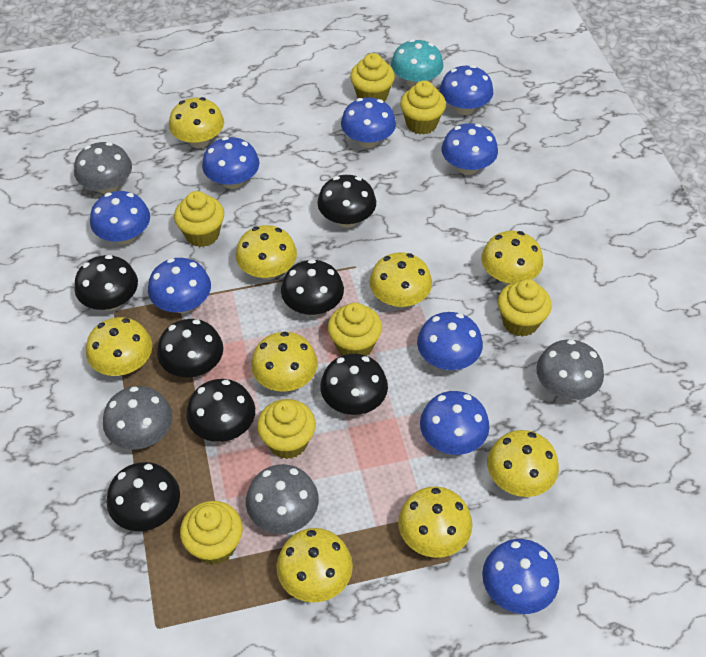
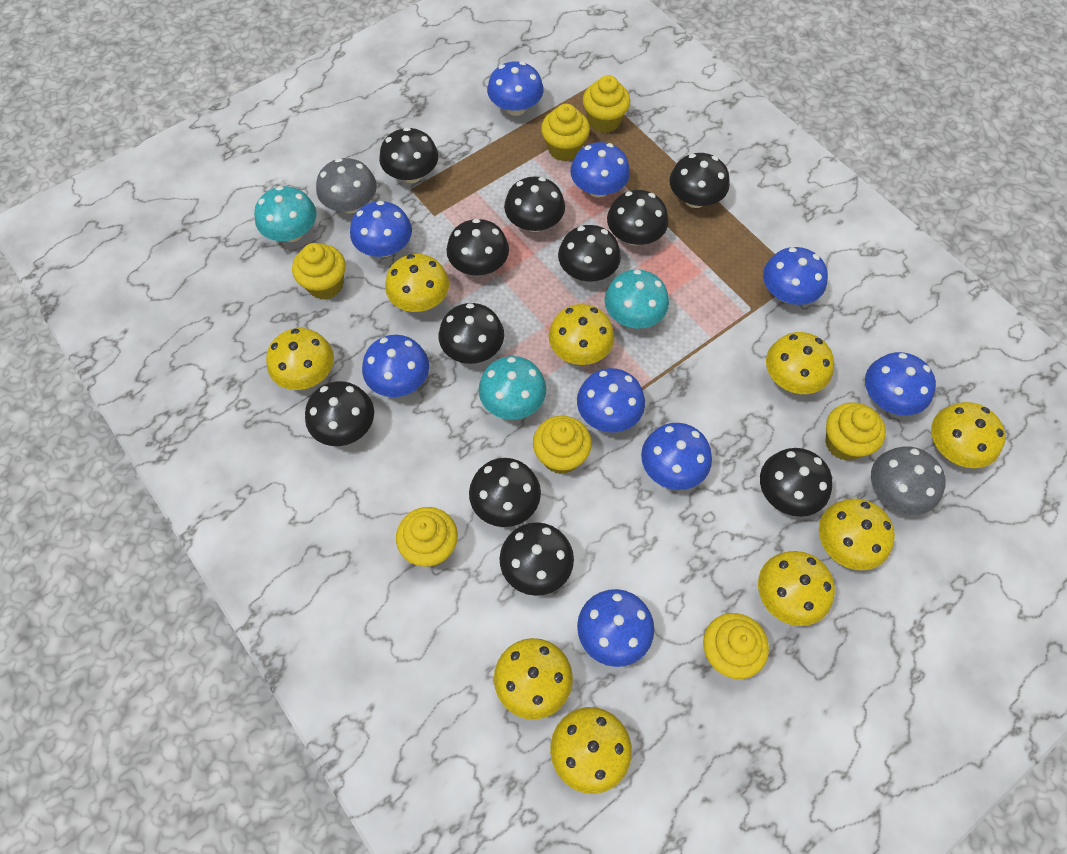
black mushroom: 7 -> 11
grey mushroom: 4 -> 2
turquoise mushroom: 1 -> 3

